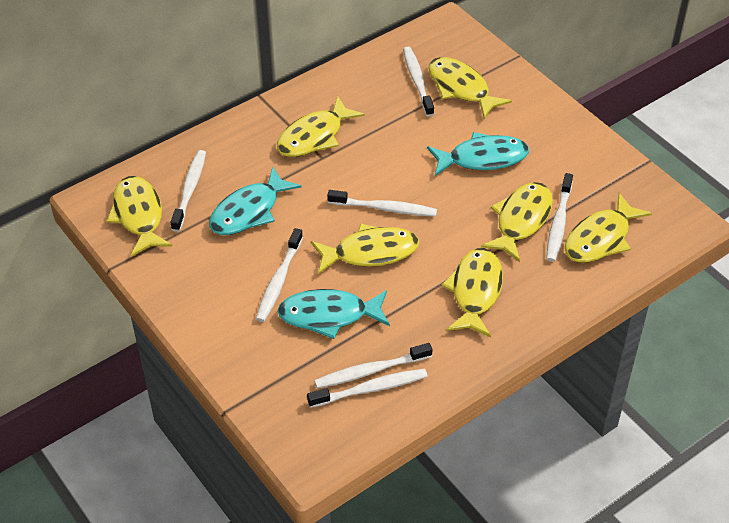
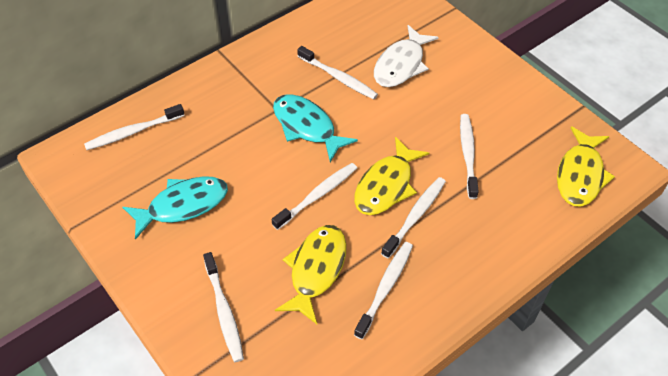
turquoise fish: 3 -> 2
white fish: 0 -> 1
yellow fish: 7 -> 3

